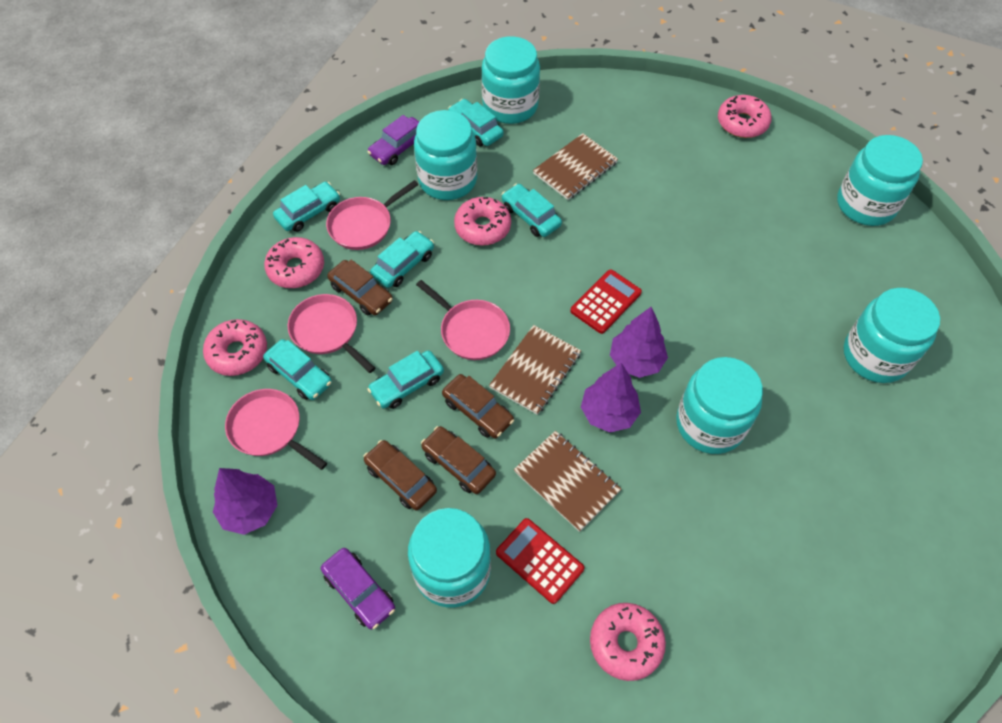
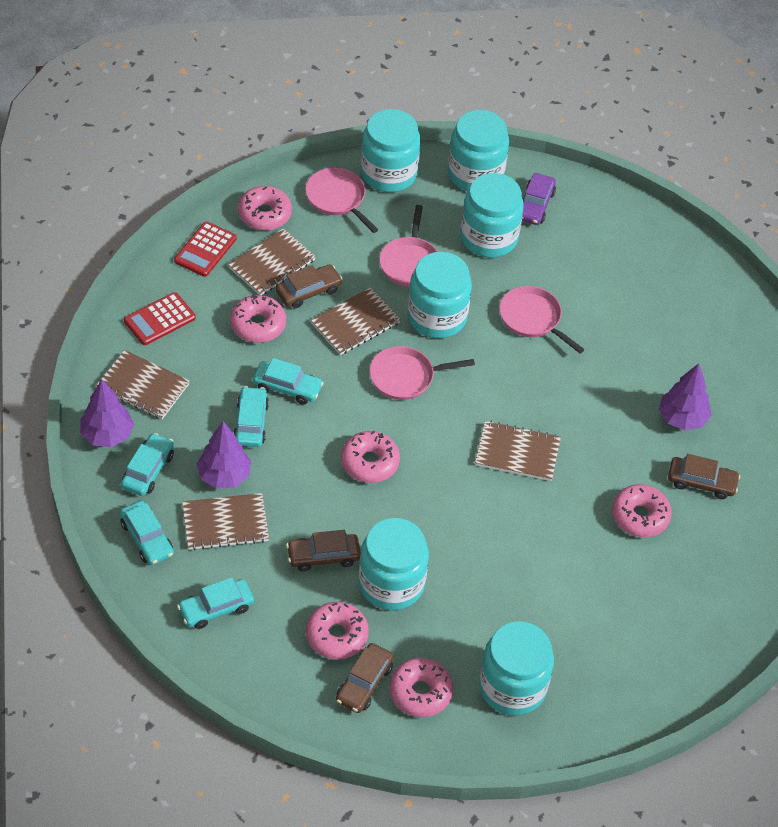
brown notebook: 3 -> 5
pink donut: 5 -> 6
purple car: 2 -> 1
turquoise car: 6 -> 5

